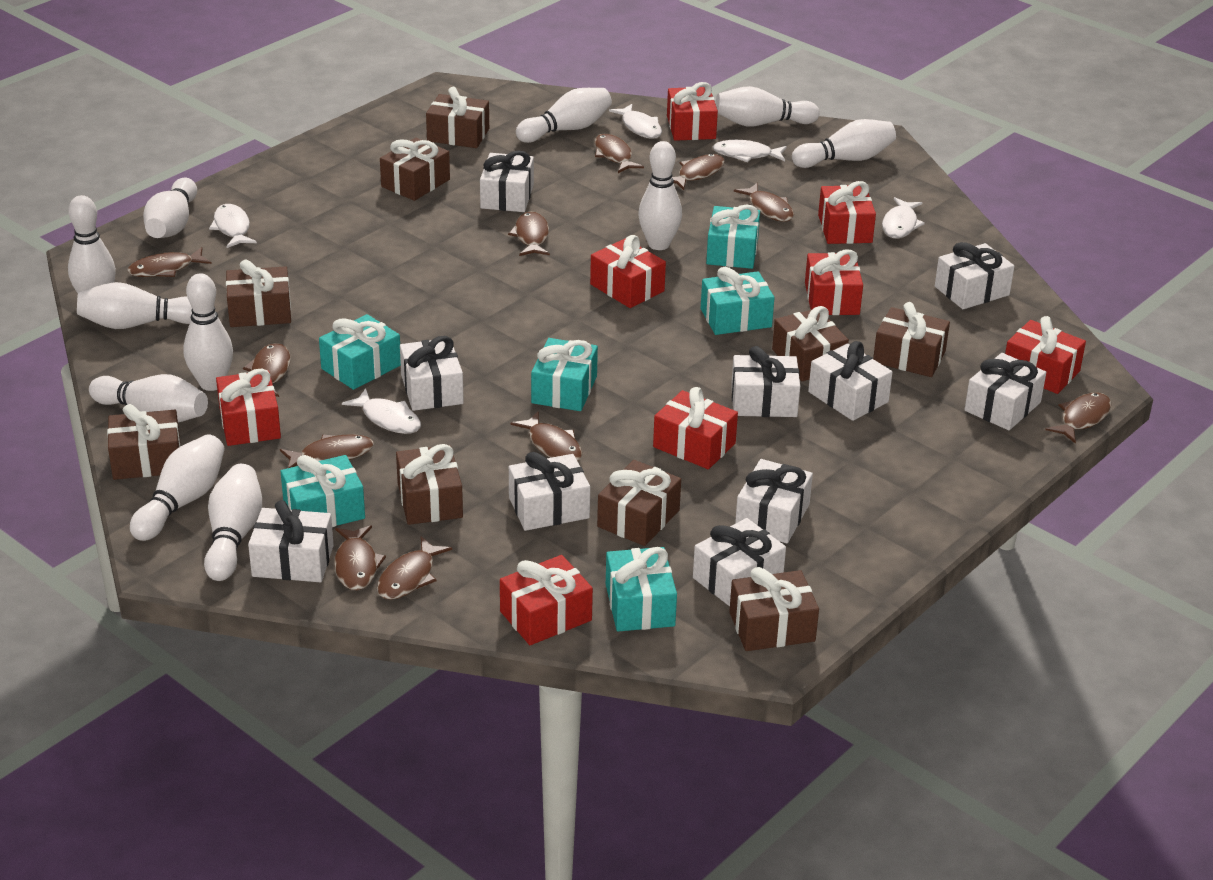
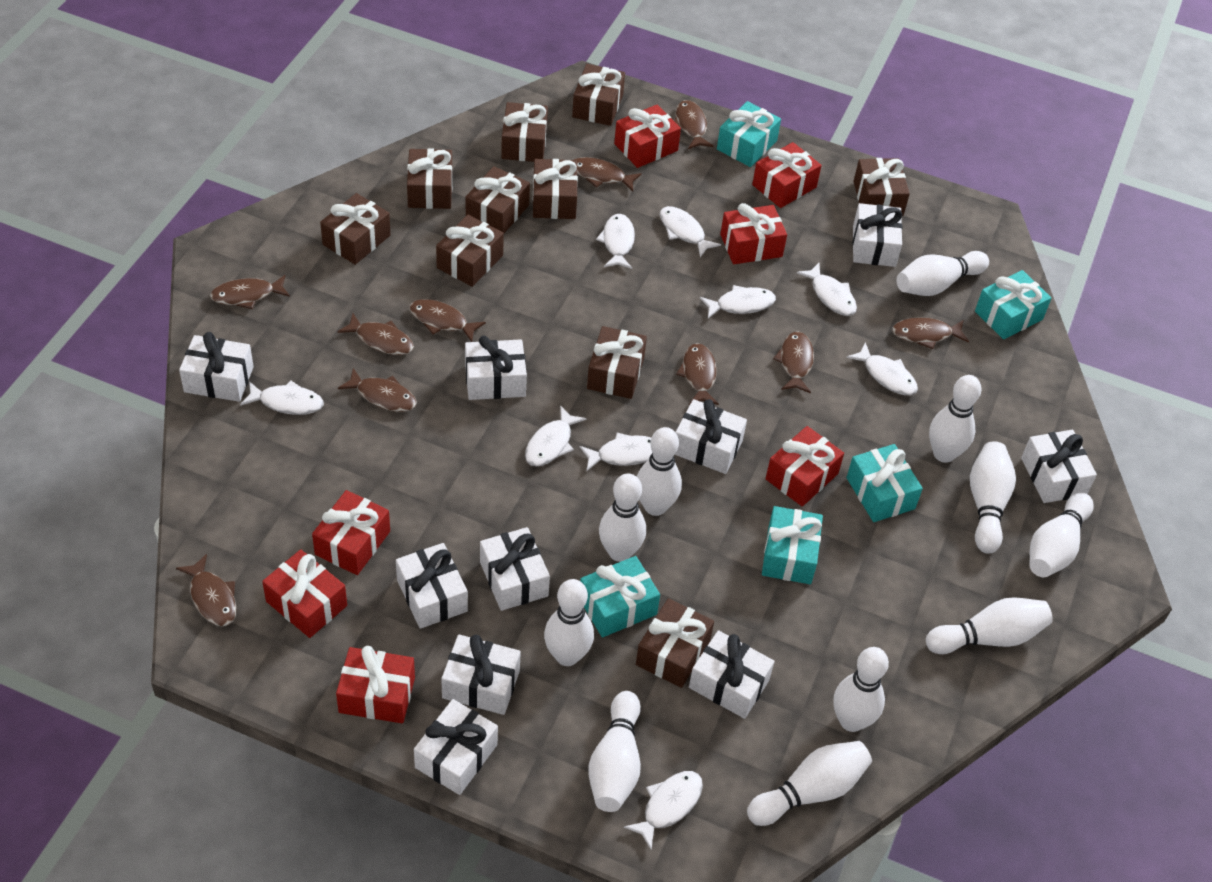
brown fish: 11 -> 10
brown gift: 9 -> 10
red gift: 8 -> 7
turquoise gift: 6 -> 5
white fish: 5 -> 9

